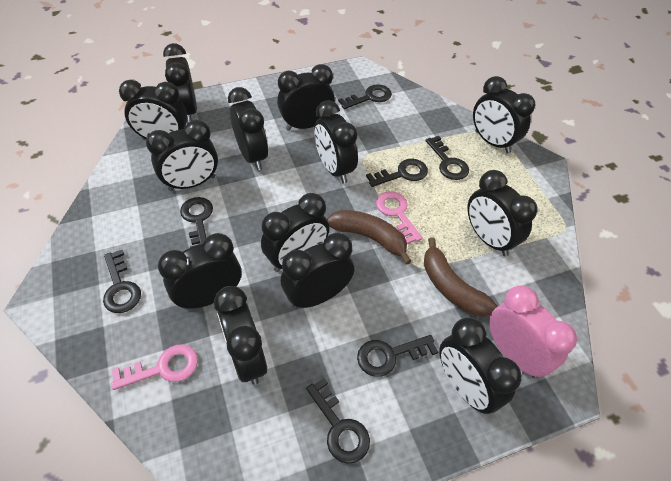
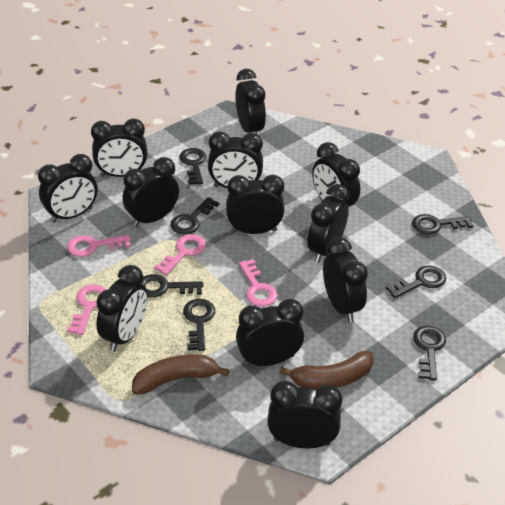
black clock: 13 -> 12
pink clock: 1 -> 0
pink key: 2 -> 4

